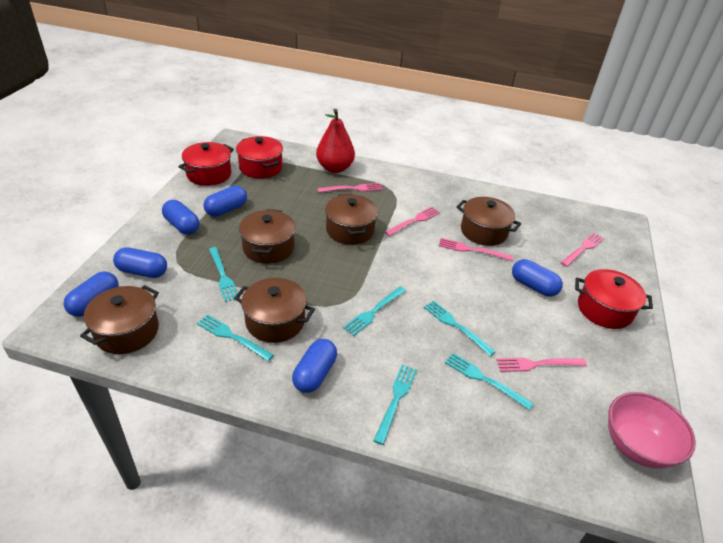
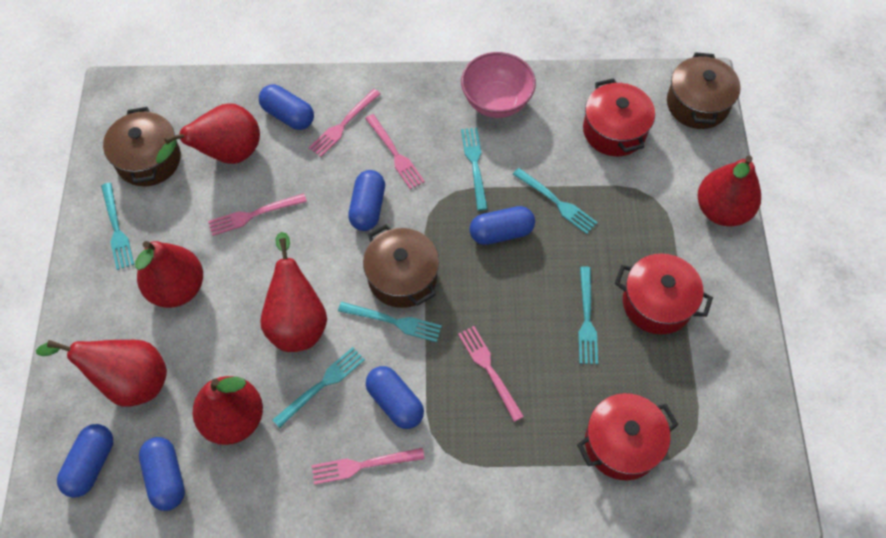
brown pot: 5 -> 3
red pear: 1 -> 6

